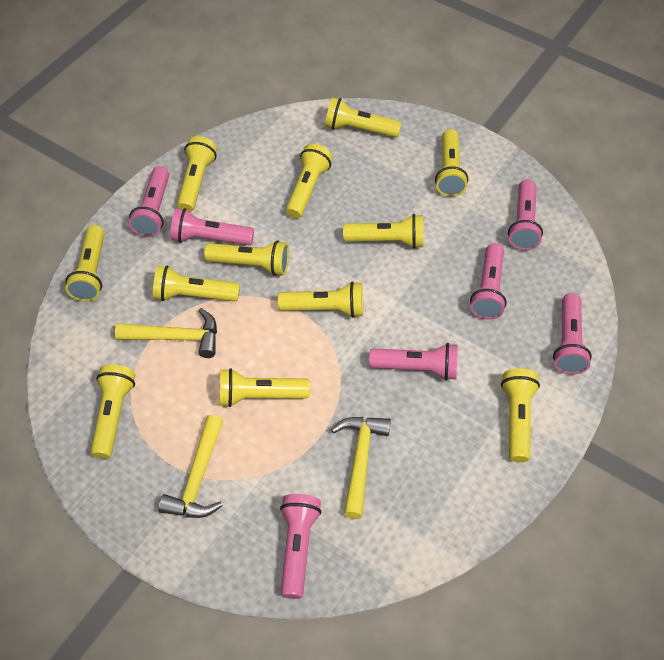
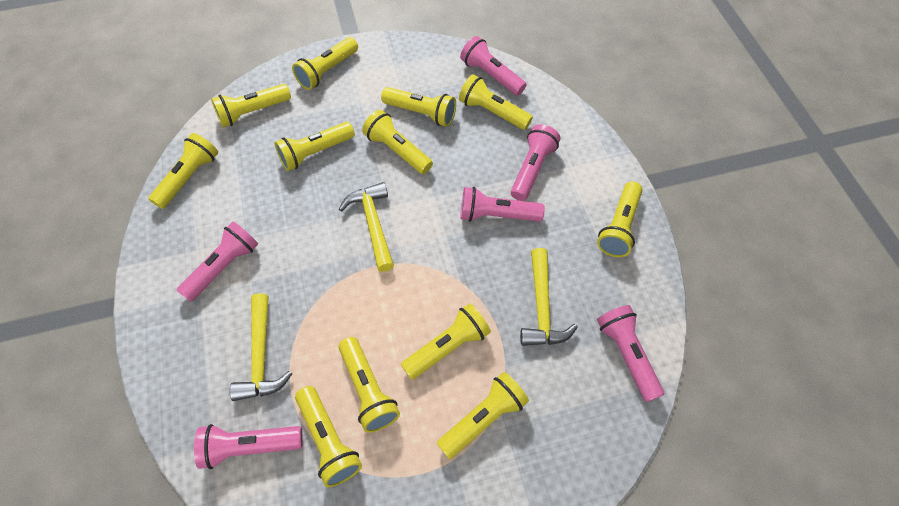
pink flashlight: 7 -> 6

